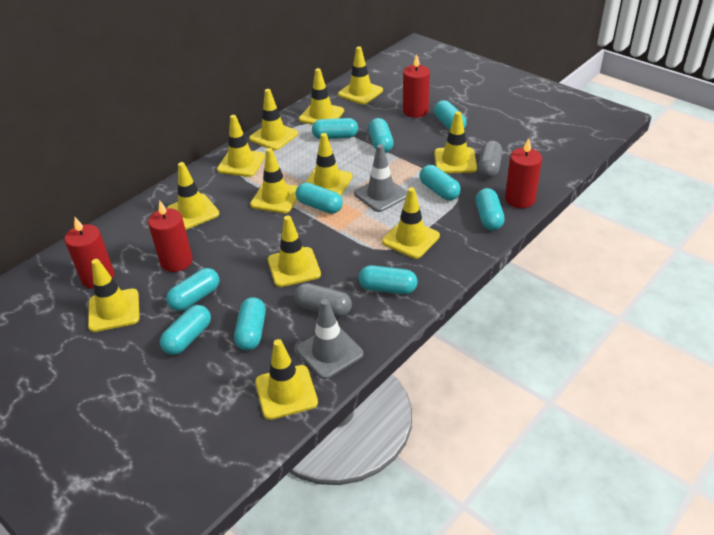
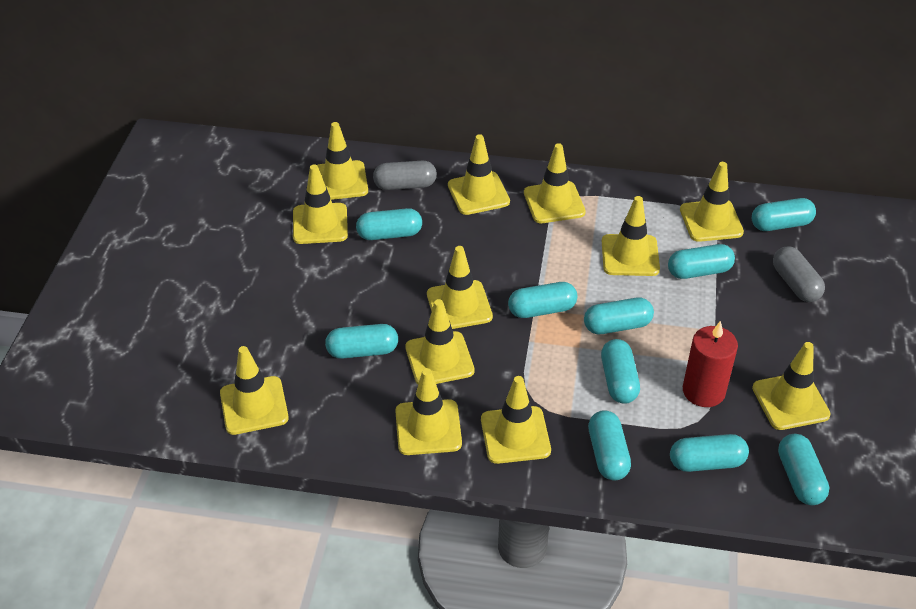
grey traffic cone: 2 -> 0
red candle: 4 -> 1

